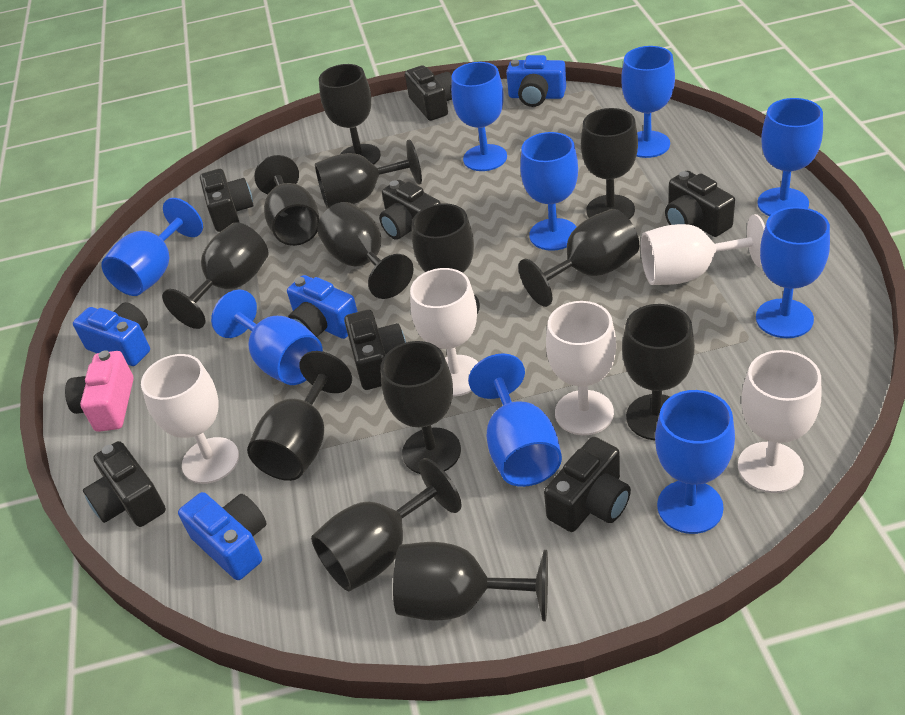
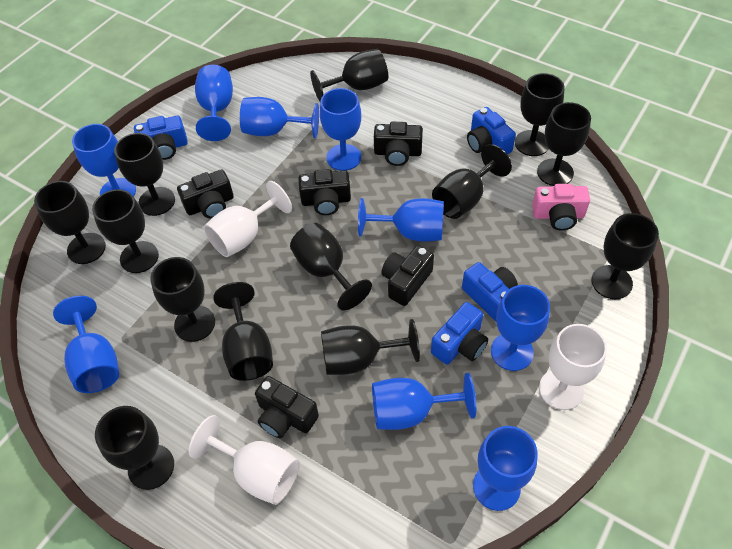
black camera: 7 -> 5
white goblet: 5 -> 3

